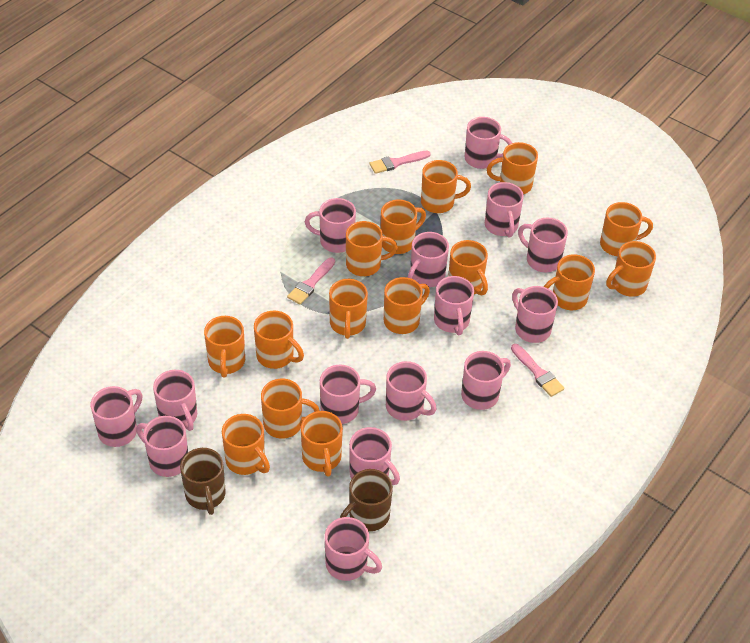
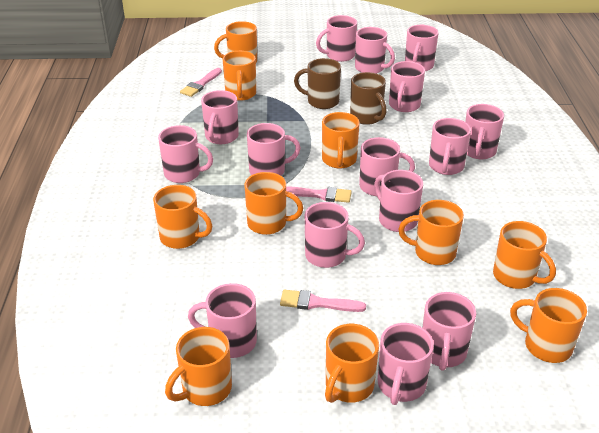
orange mug: 15 -> 10

